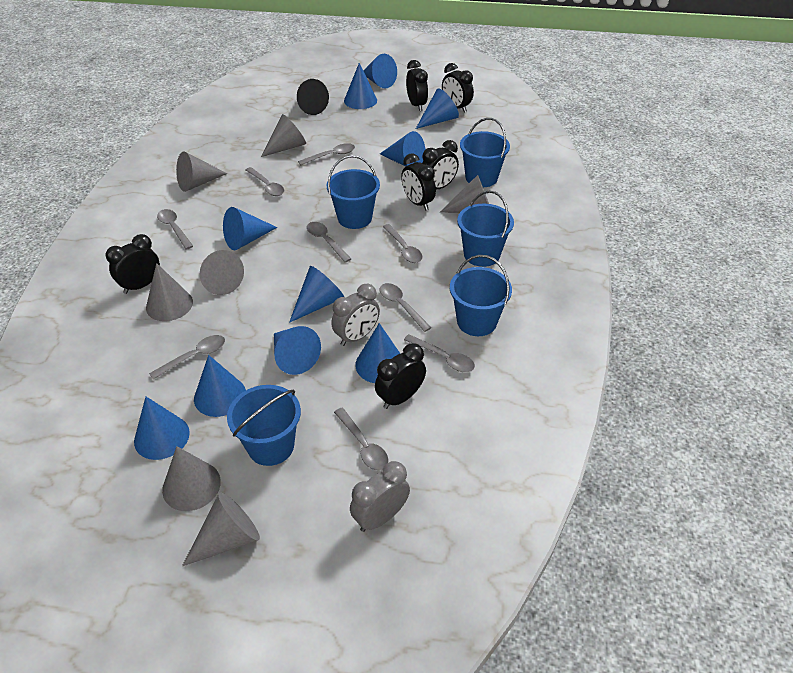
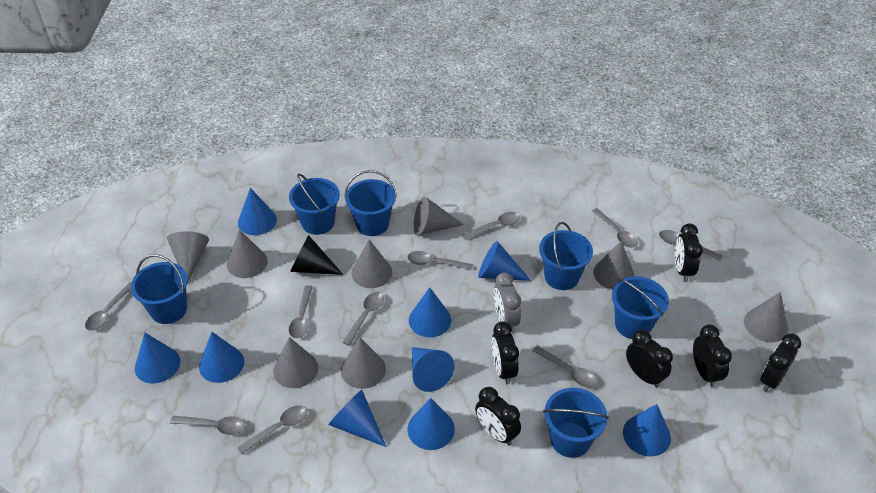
blue bucket: 5 -> 6
blue cone: 10 -> 9
grey clock: 2 -> 1
grey cone: 7 -> 8
grey spoon: 9 -> 10

